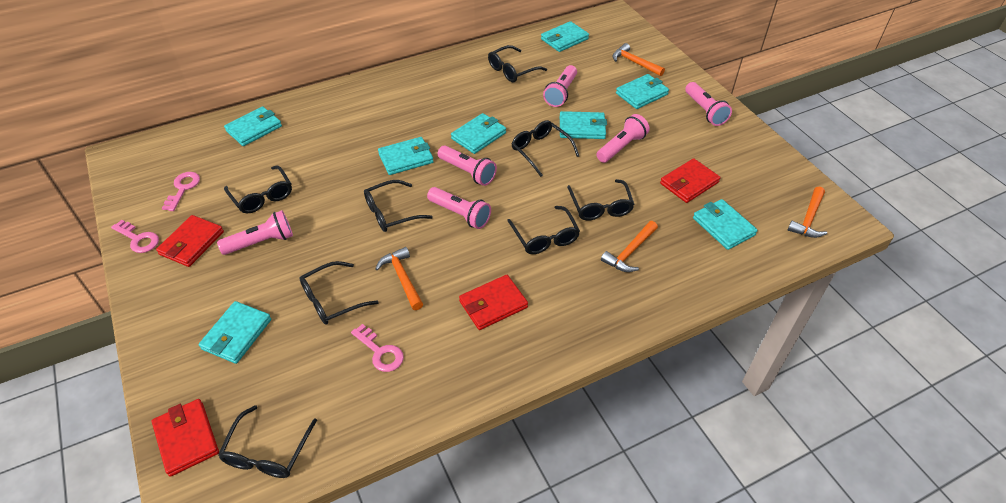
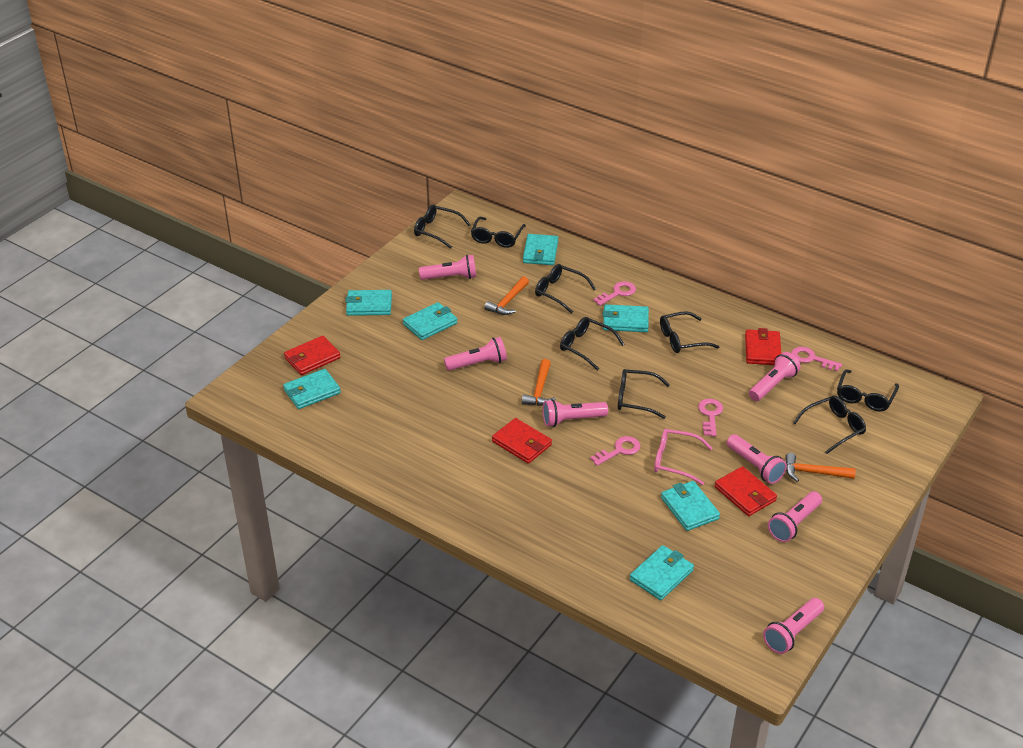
orange hammer: 4 -> 3
pink flashlight: 6 -> 7
pink glasses: 0 -> 1
pink key: 3 -> 4
turquoise wallet: 8 -> 7

